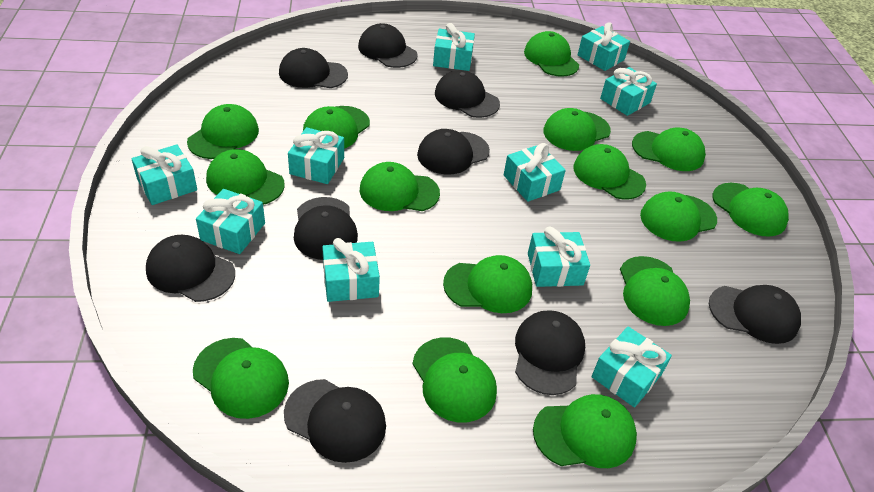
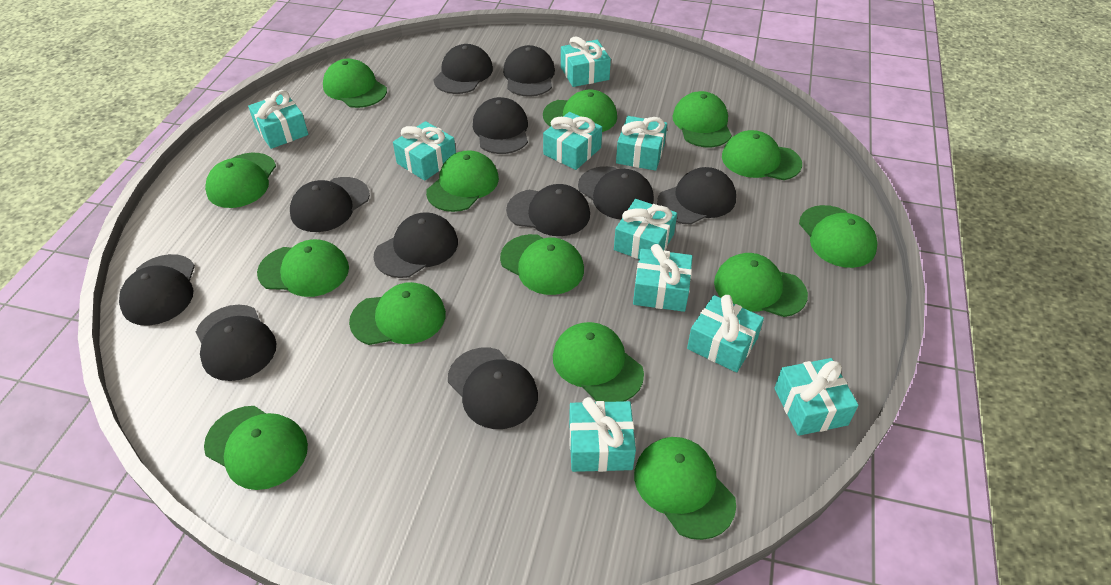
black cap: 9 -> 11
green cap: 15 -> 14

